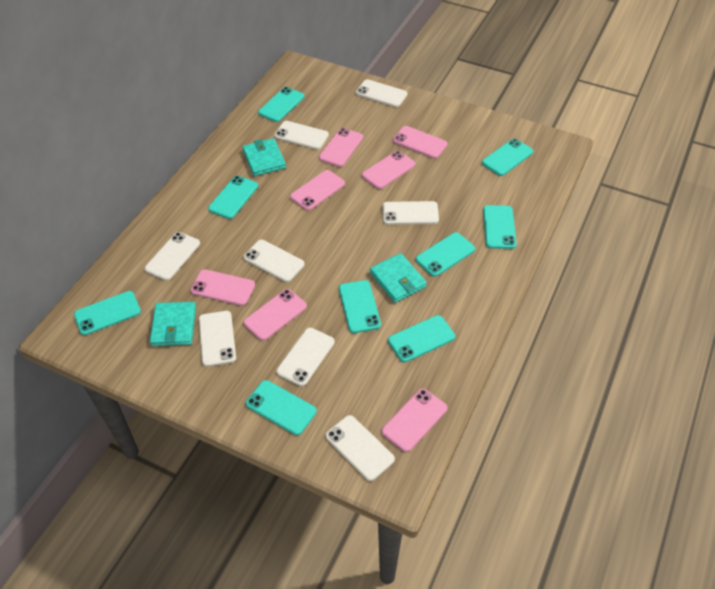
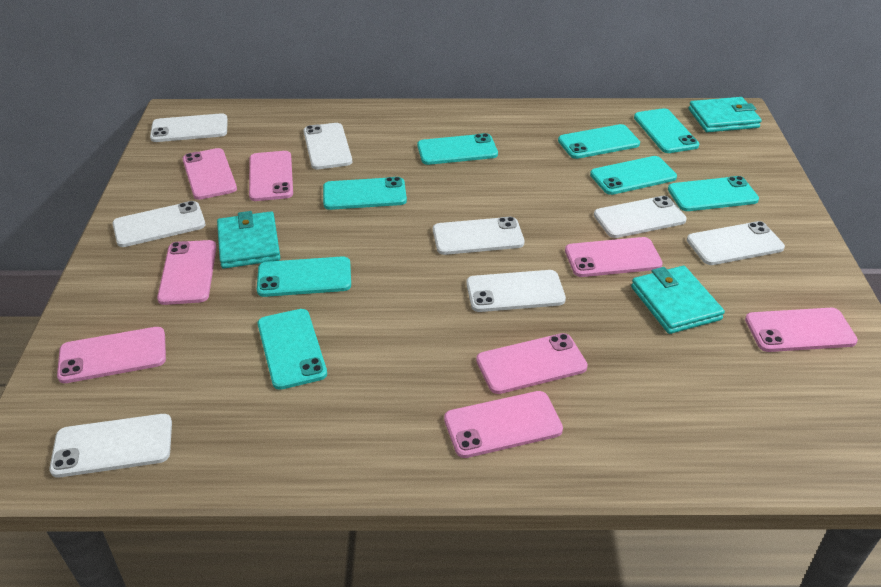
pink phone: 7 -> 8
turquoise phone: 9 -> 8

